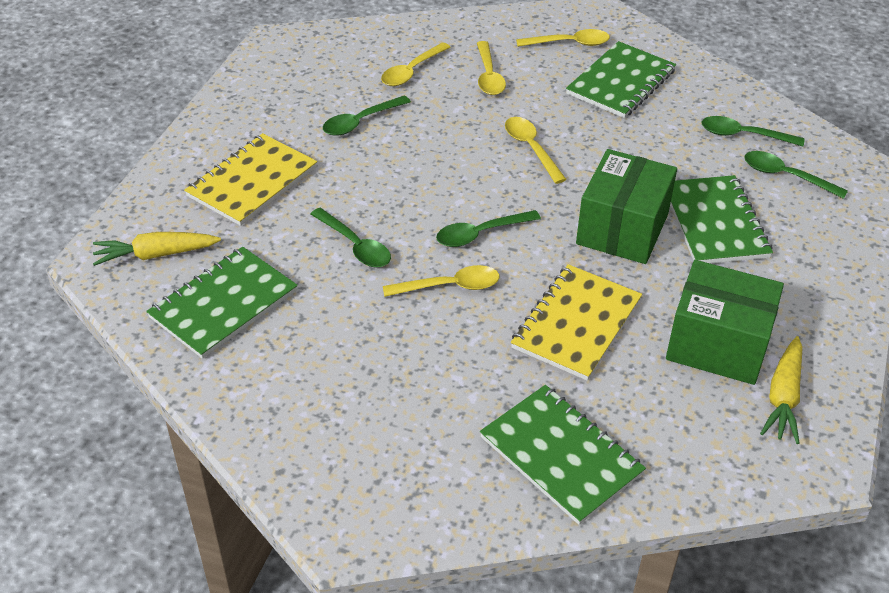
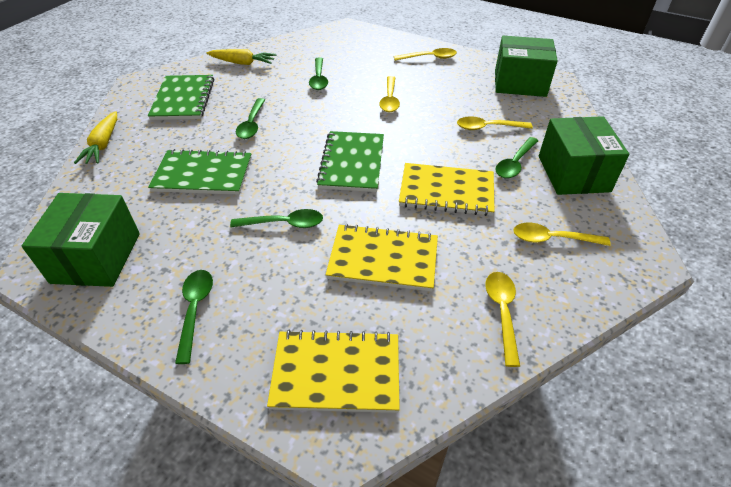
green box: 2 -> 3
green notebook: 4 -> 3
yellow notebook: 2 -> 3

